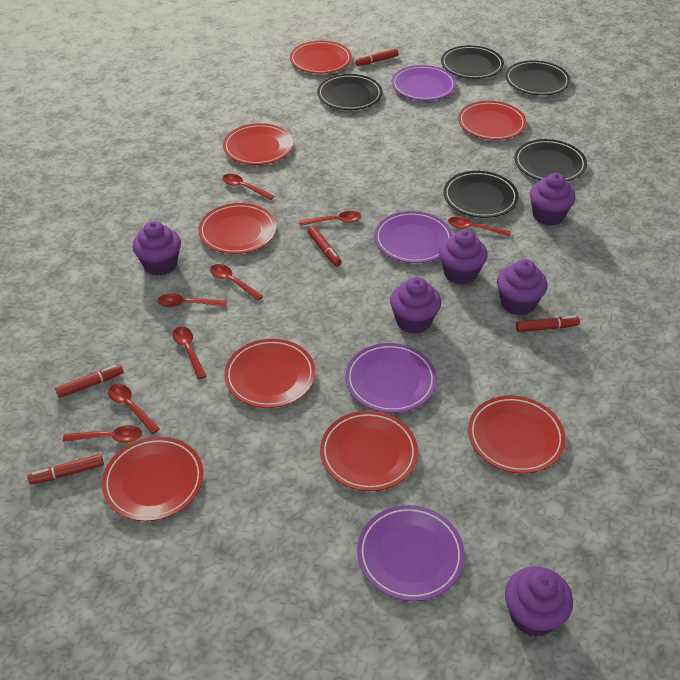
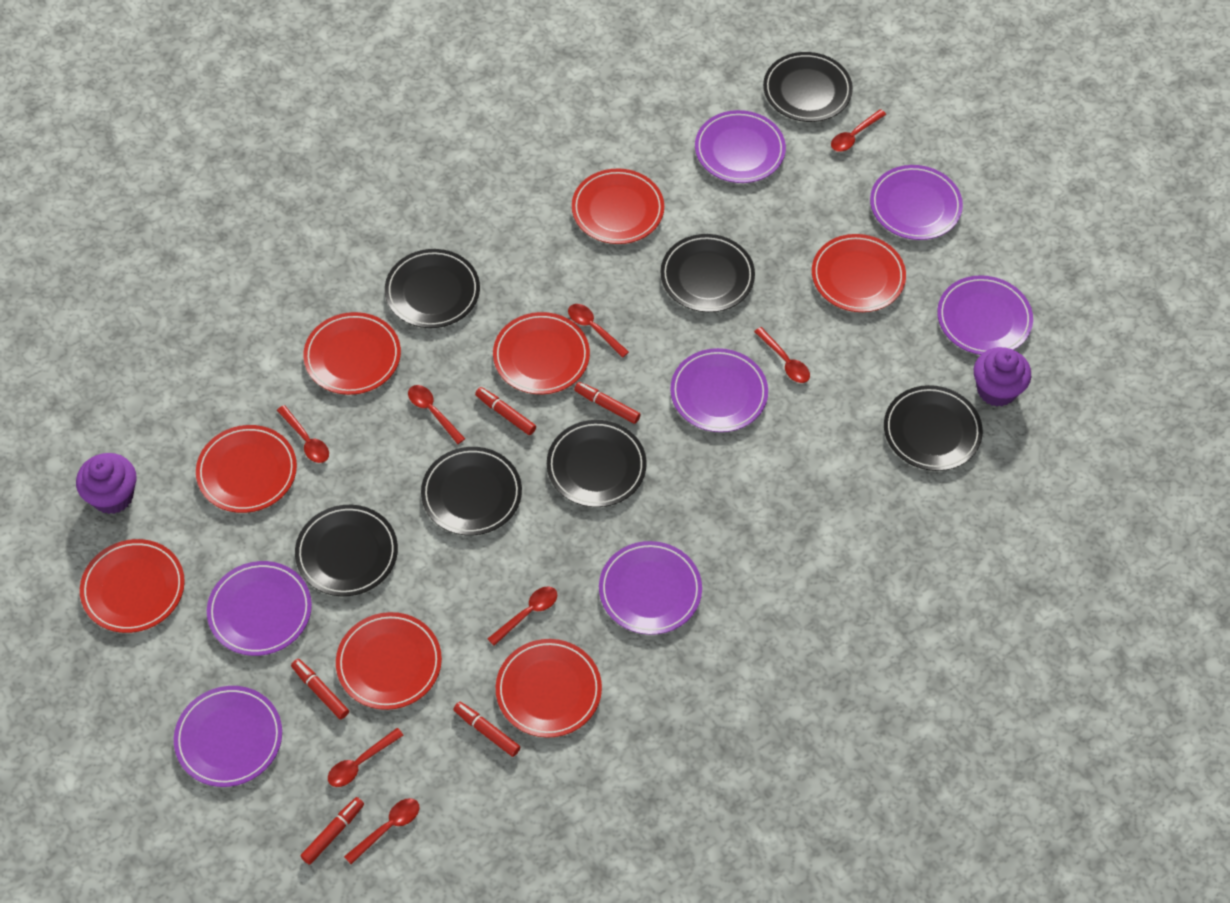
black plate: 5 -> 7
purple cupcake: 6 -> 2
purple plate: 4 -> 7

